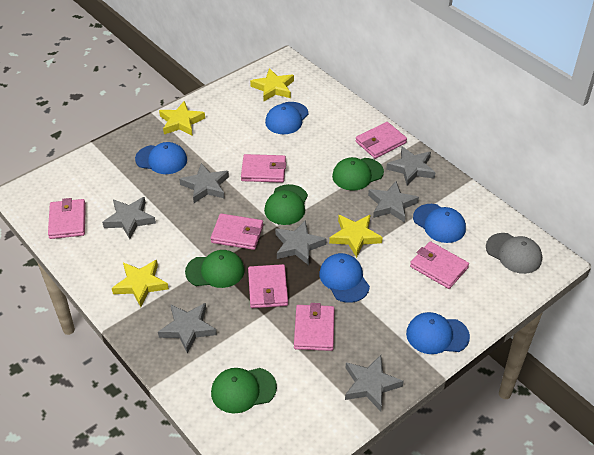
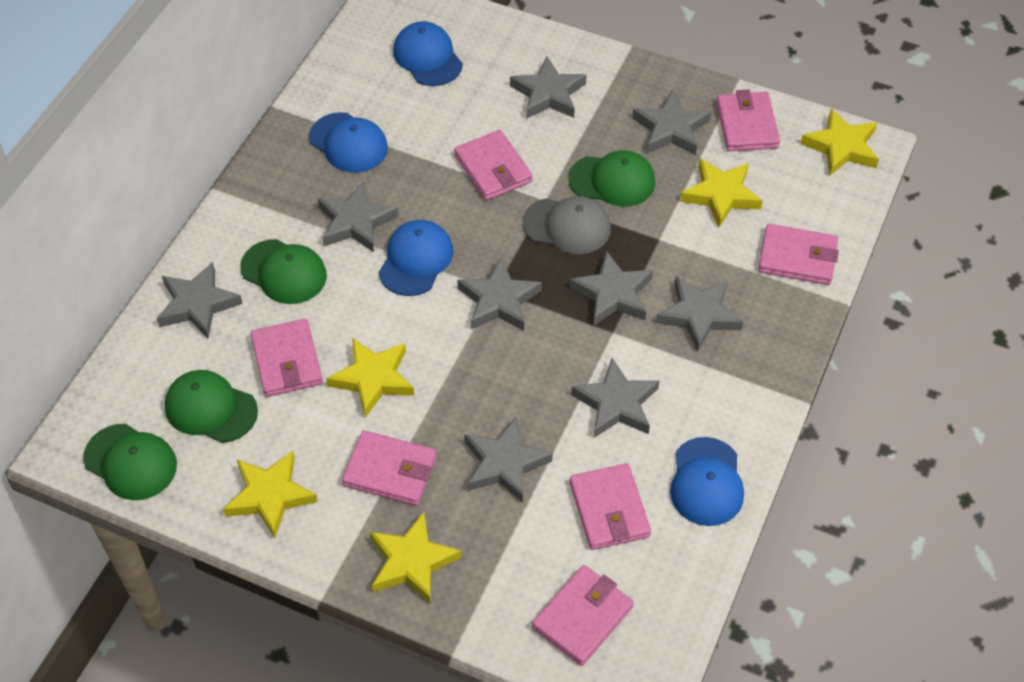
blue cap: 5 -> 4
grey star: 7 -> 9
yellow star: 4 -> 5

